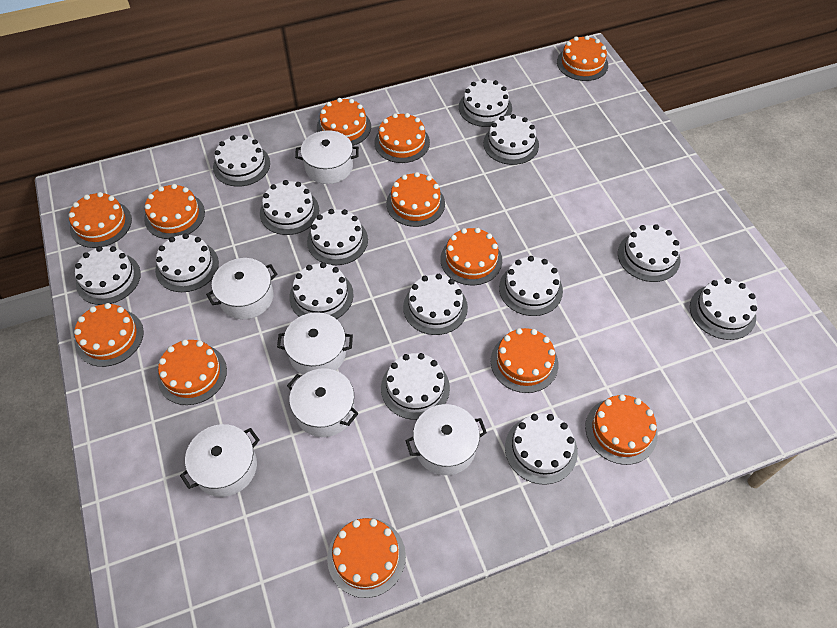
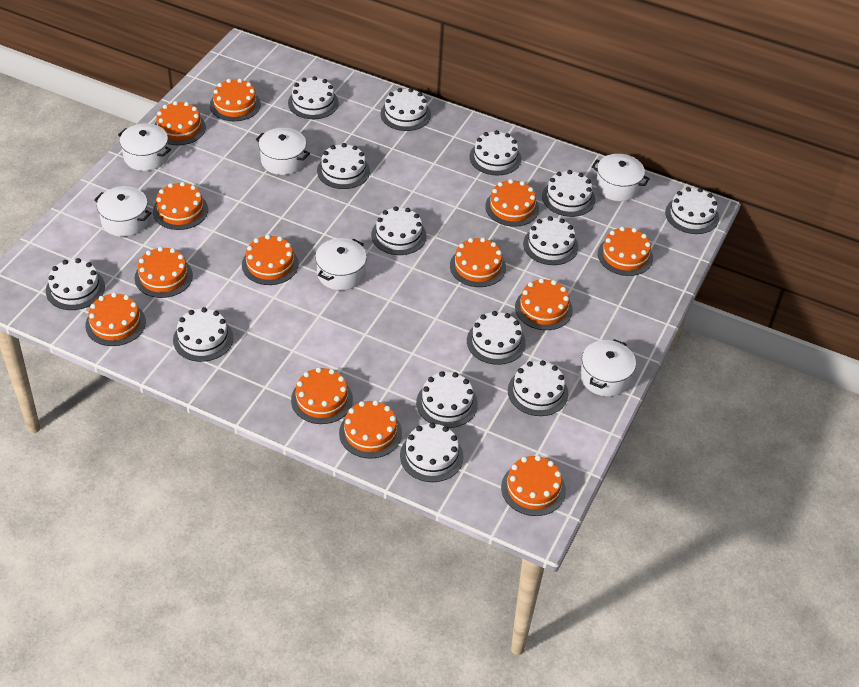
orange cake: 12 -> 13

